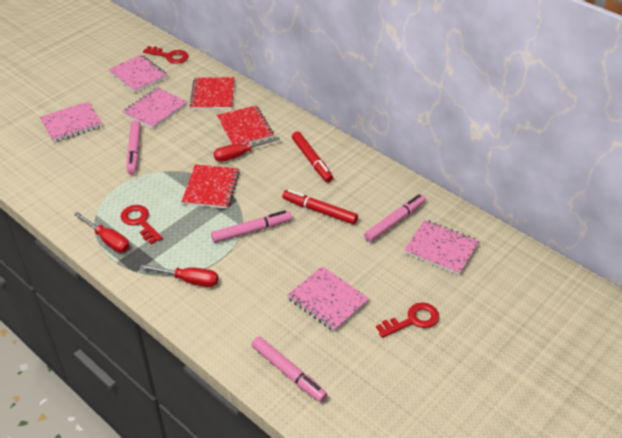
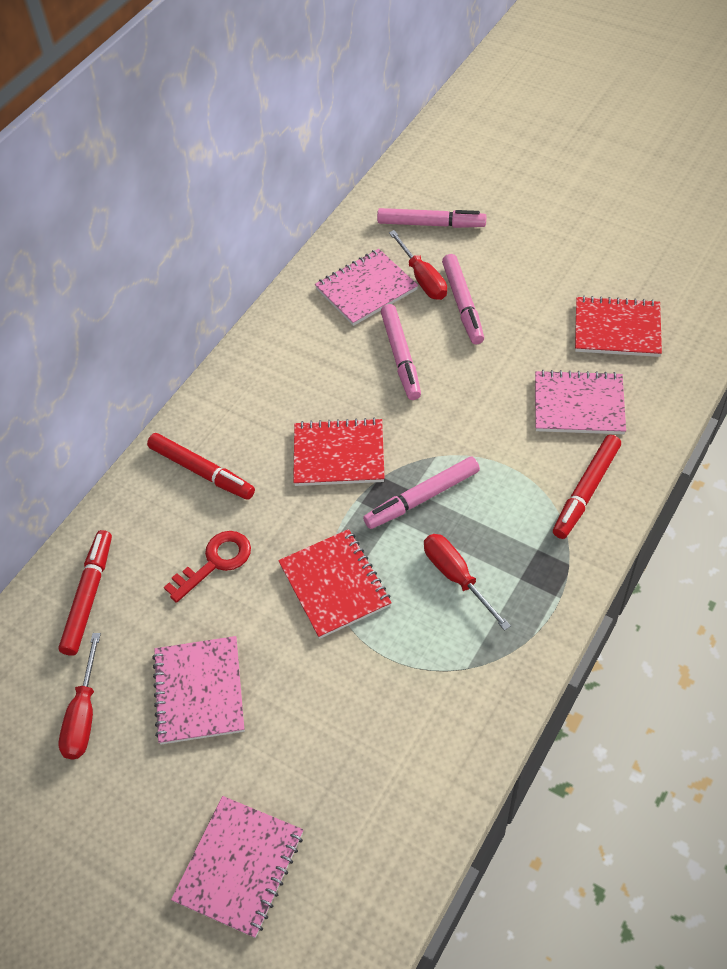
pink notebook: 5 -> 4
red key: 3 -> 1
red marker: 2 -> 3

